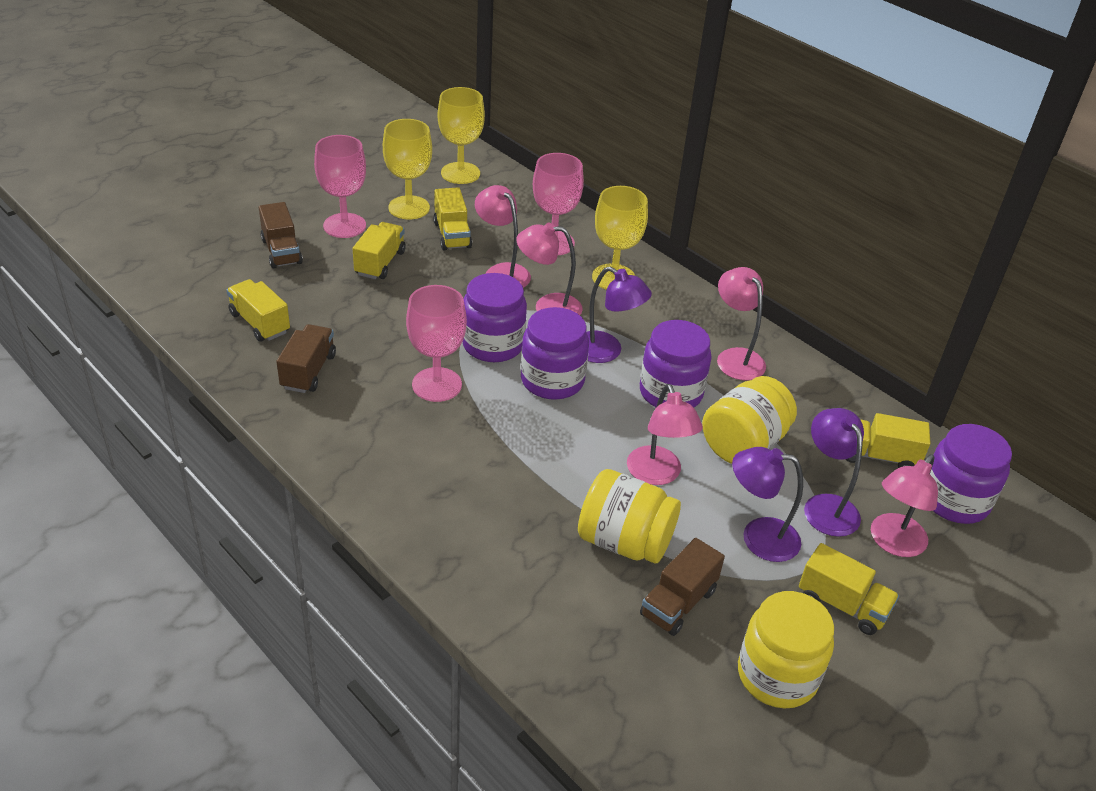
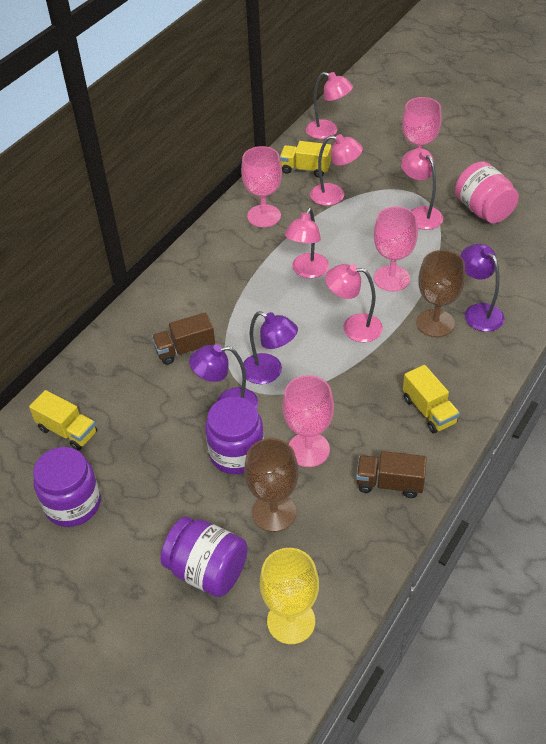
brown goblet: 0 -> 2
brown truck: 3 -> 2
pink goblet: 3 -> 4
pink jar: 0 -> 1
purple jar: 4 -> 3
yellow goblet: 3 -> 1
yellow jar: 3 -> 0
yellow truck: 5 -> 3

